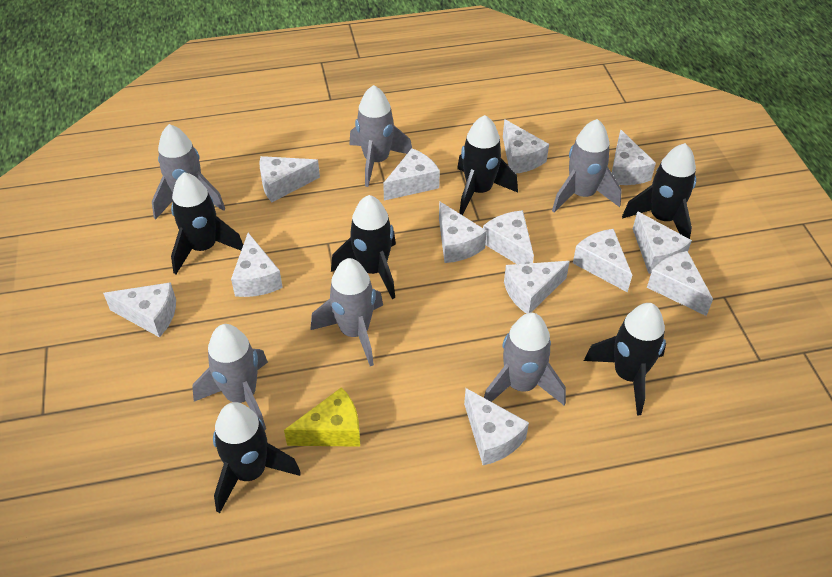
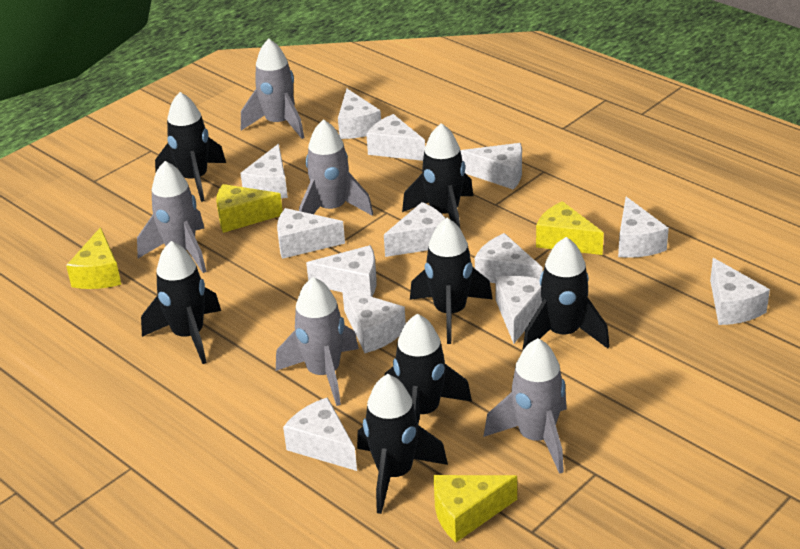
black rocket: 6 -> 7
grey rocket: 6 -> 5
yellow cheese: 1 -> 4

